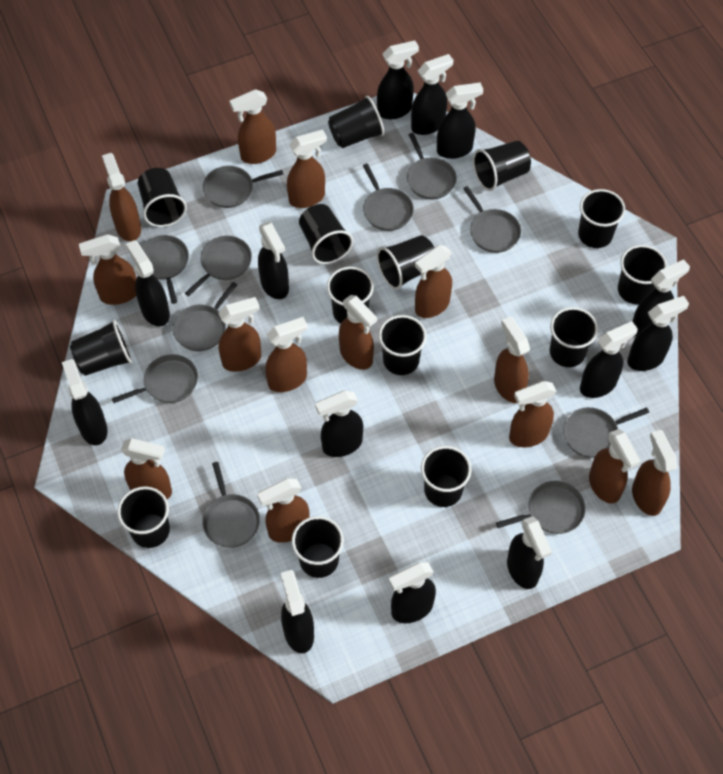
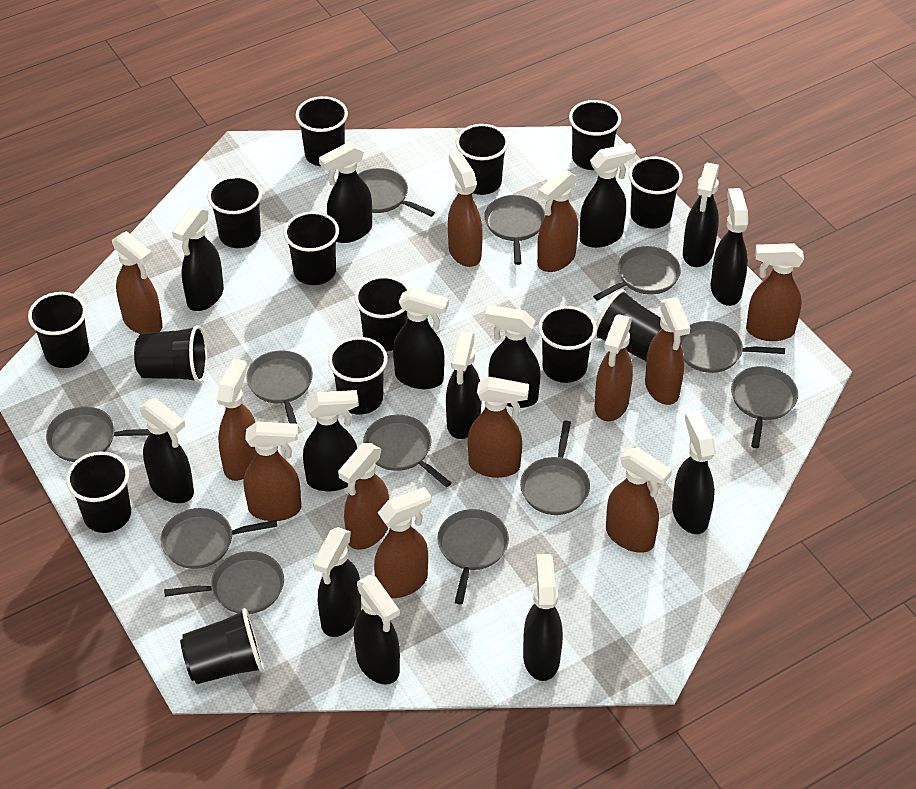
black spray bottle: 13 -> 14
brown spray bottle: 14 -> 12
grey pan: 11 -> 12

